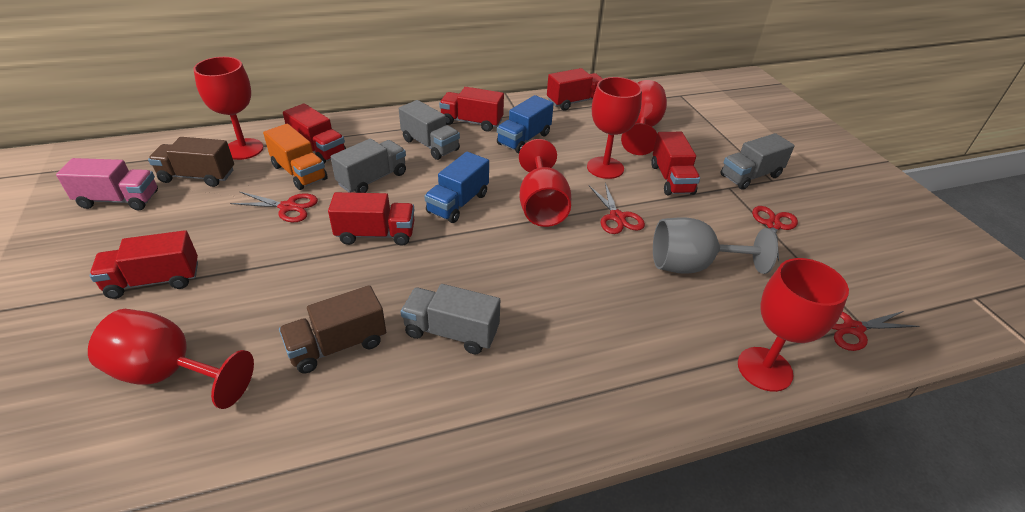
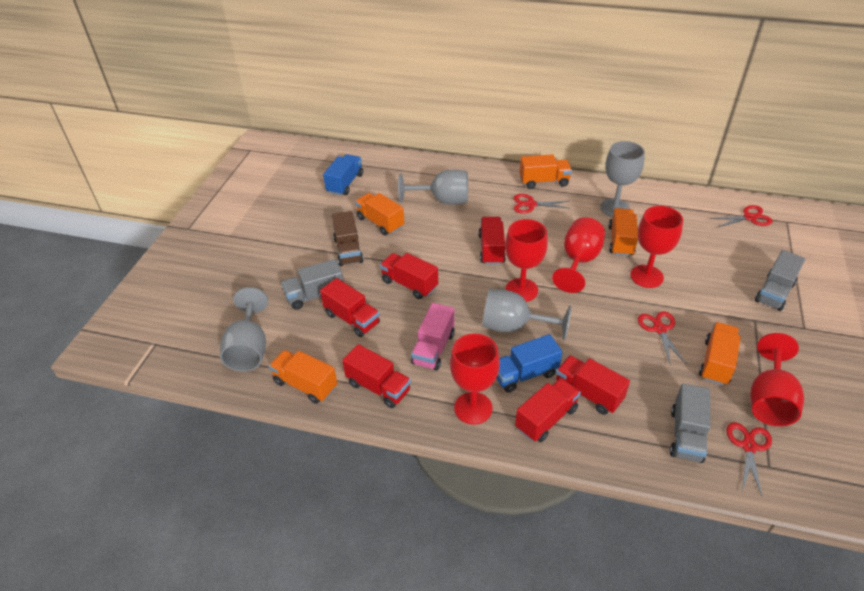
brown truck: 2 -> 1
grey goblet: 1 -> 4
grey truck: 4 -> 3
orange truck: 1 -> 5
red goblet: 6 -> 5

